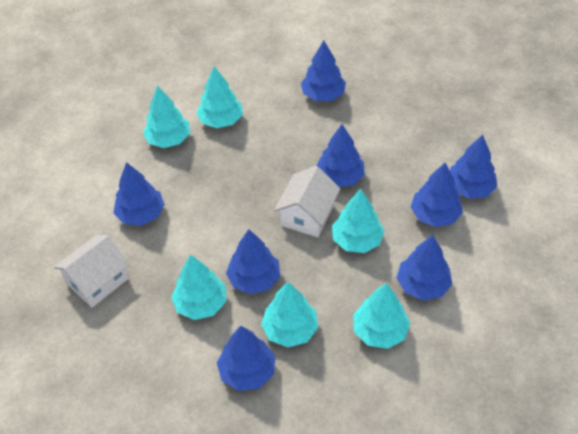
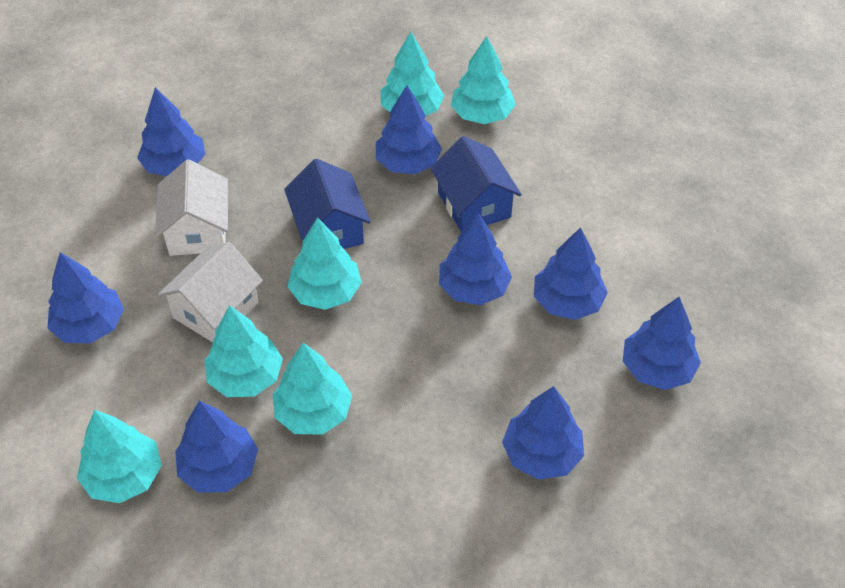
blue house: 0 -> 2

